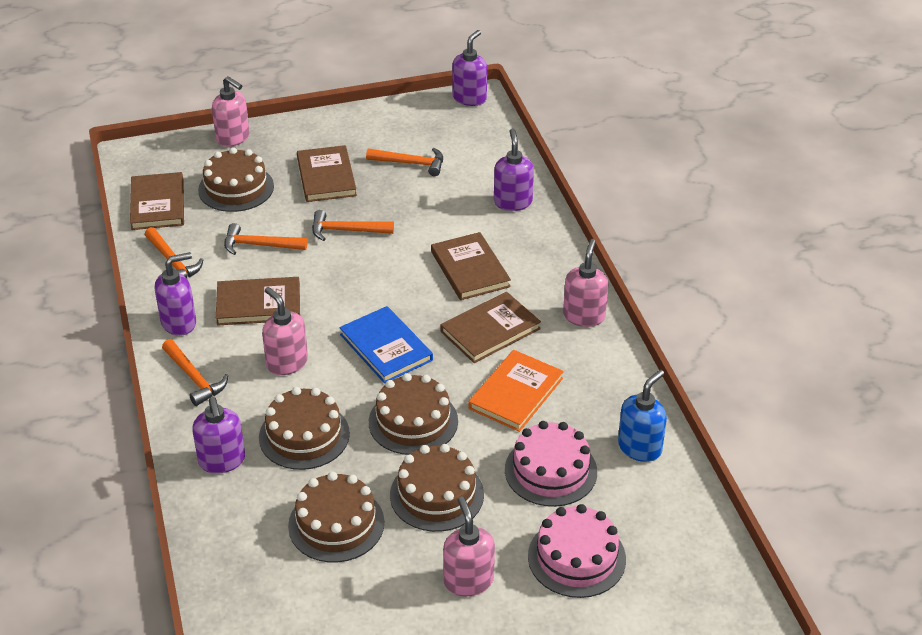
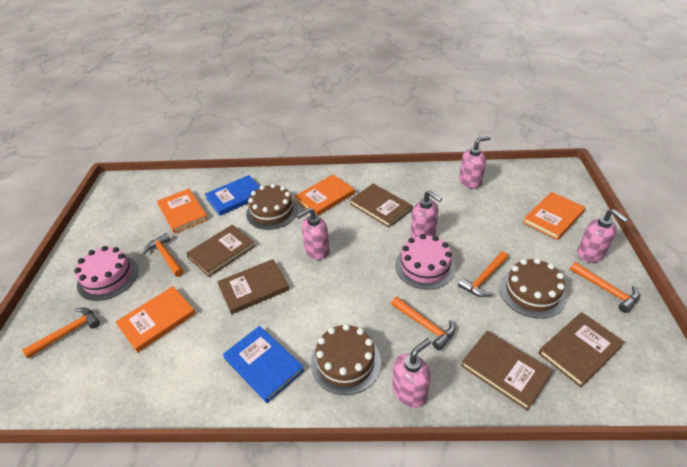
blue book: 1 -> 2
blue soap dispenser: 1 -> 0
brown cake: 5 -> 3
orange book: 1 -> 4
pink soap dispenser: 4 -> 5
purple soap dispenser: 4 -> 0

